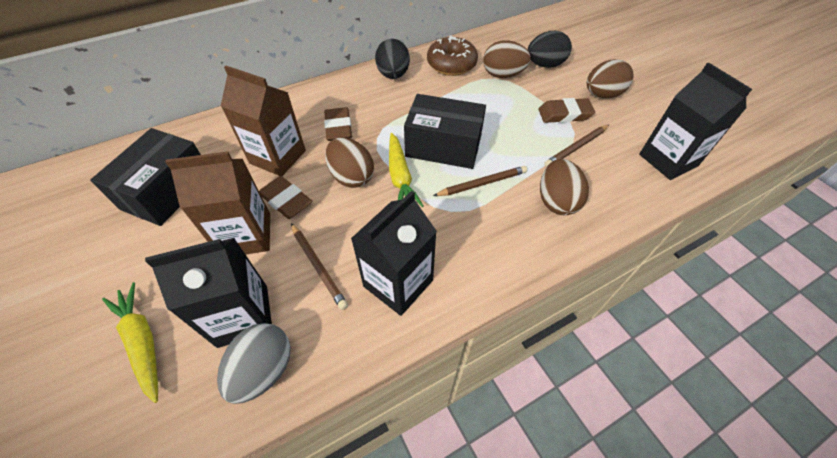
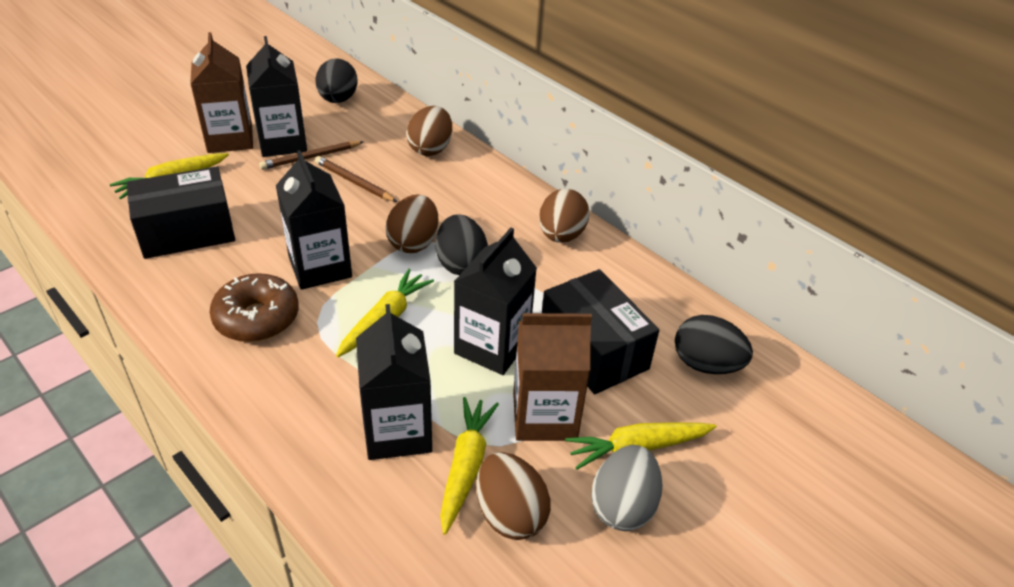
black carton: 3 -> 4
black egg: 2 -> 3
brown eraser: 3 -> 0
brown pencil: 3 -> 2
yellow carrot: 2 -> 4

